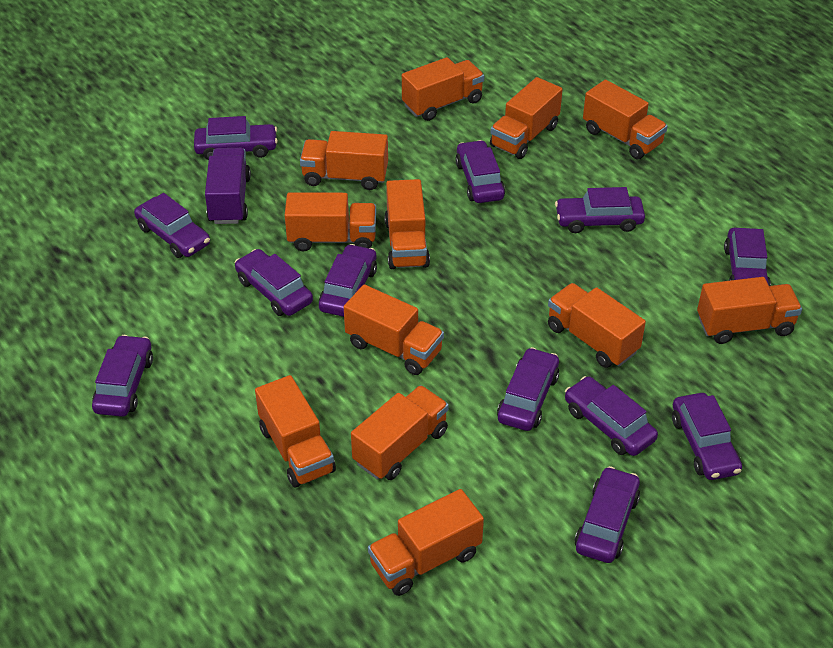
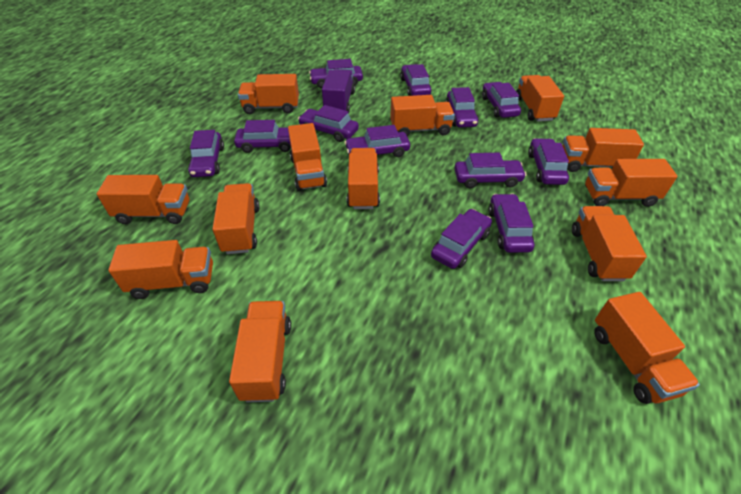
orange truck: 12 -> 13

